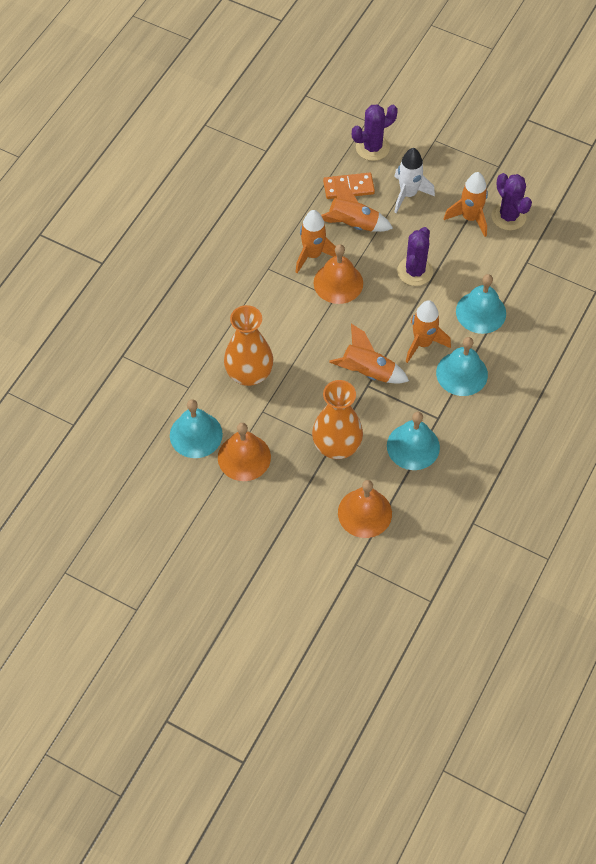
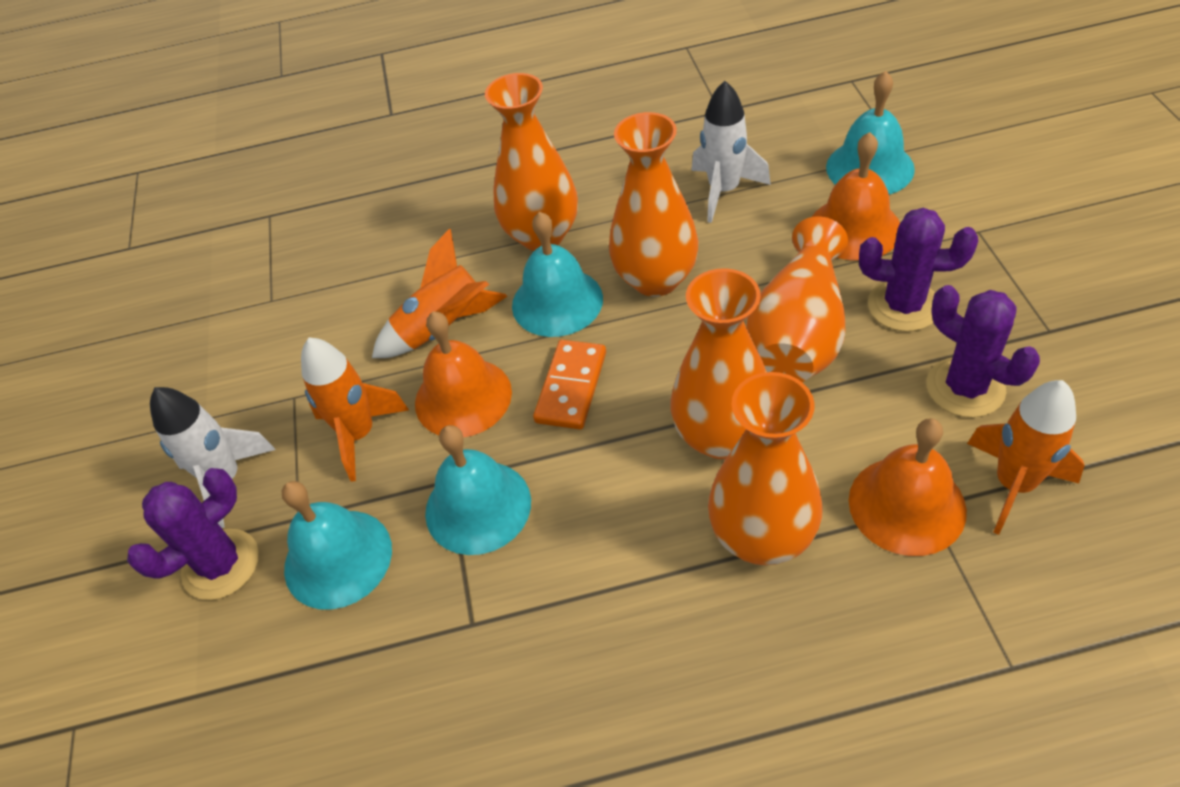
orange rocket: 5 -> 3
orange vase: 2 -> 5
white rocket: 1 -> 2

